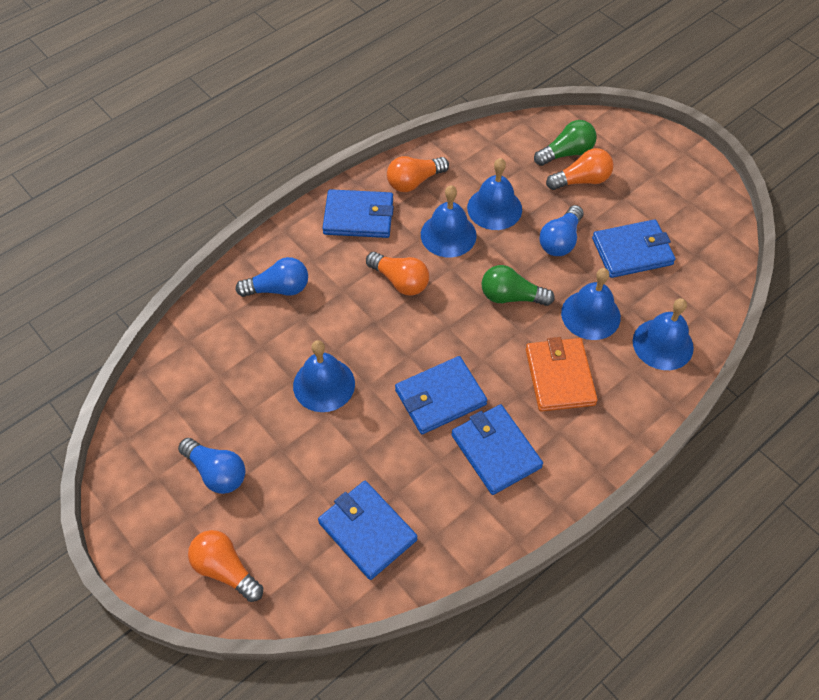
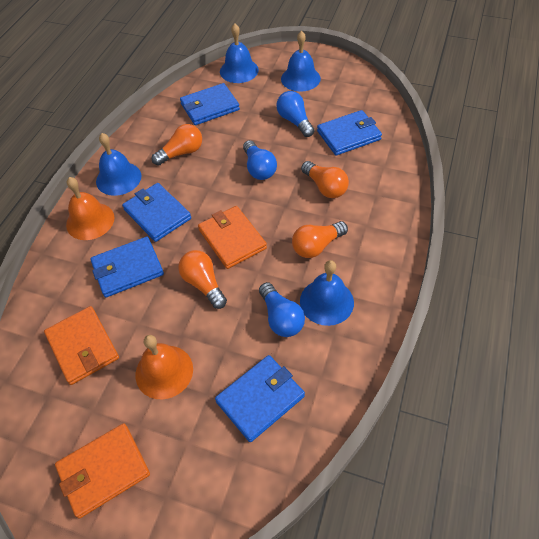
blue bell: 5 -> 4
green light bulb: 2 -> 0
orange bell: 0 -> 2
orange wallet: 1 -> 3

